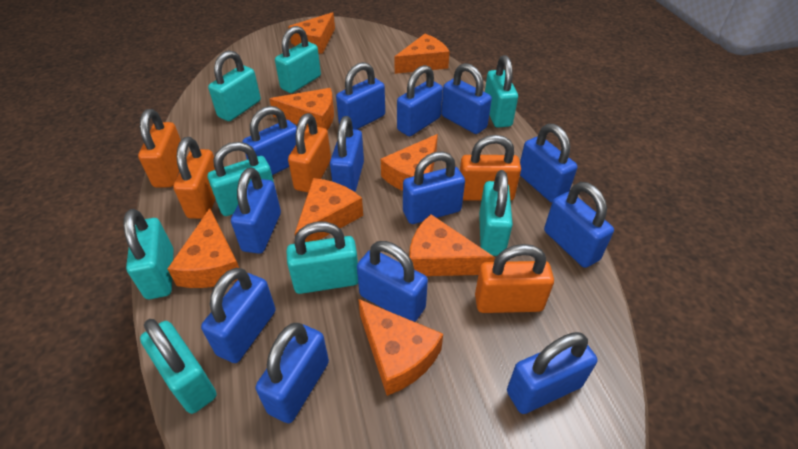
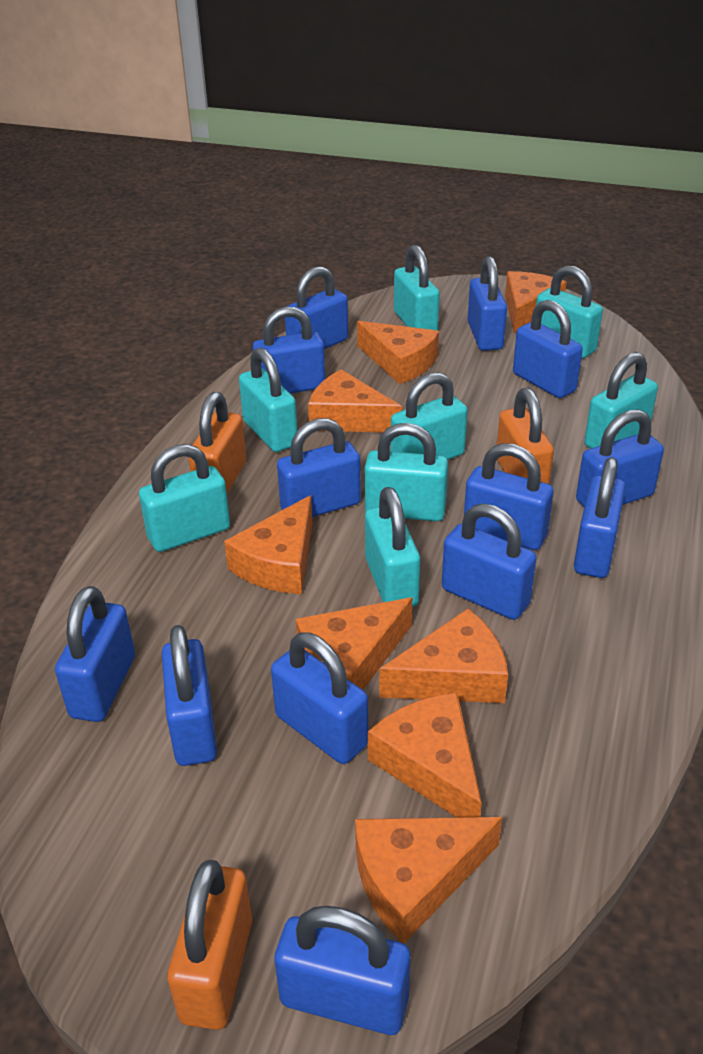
orange padlock: 5 -> 3

